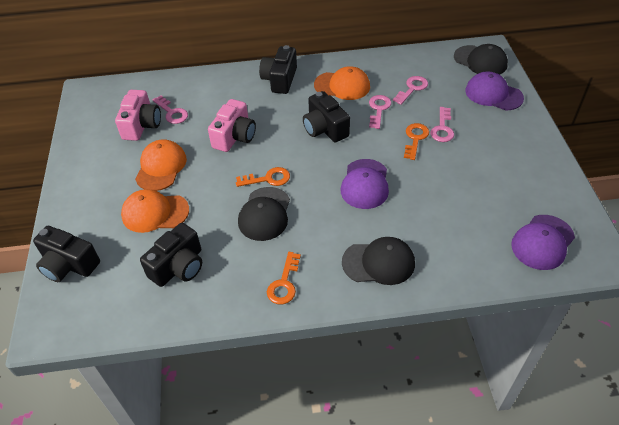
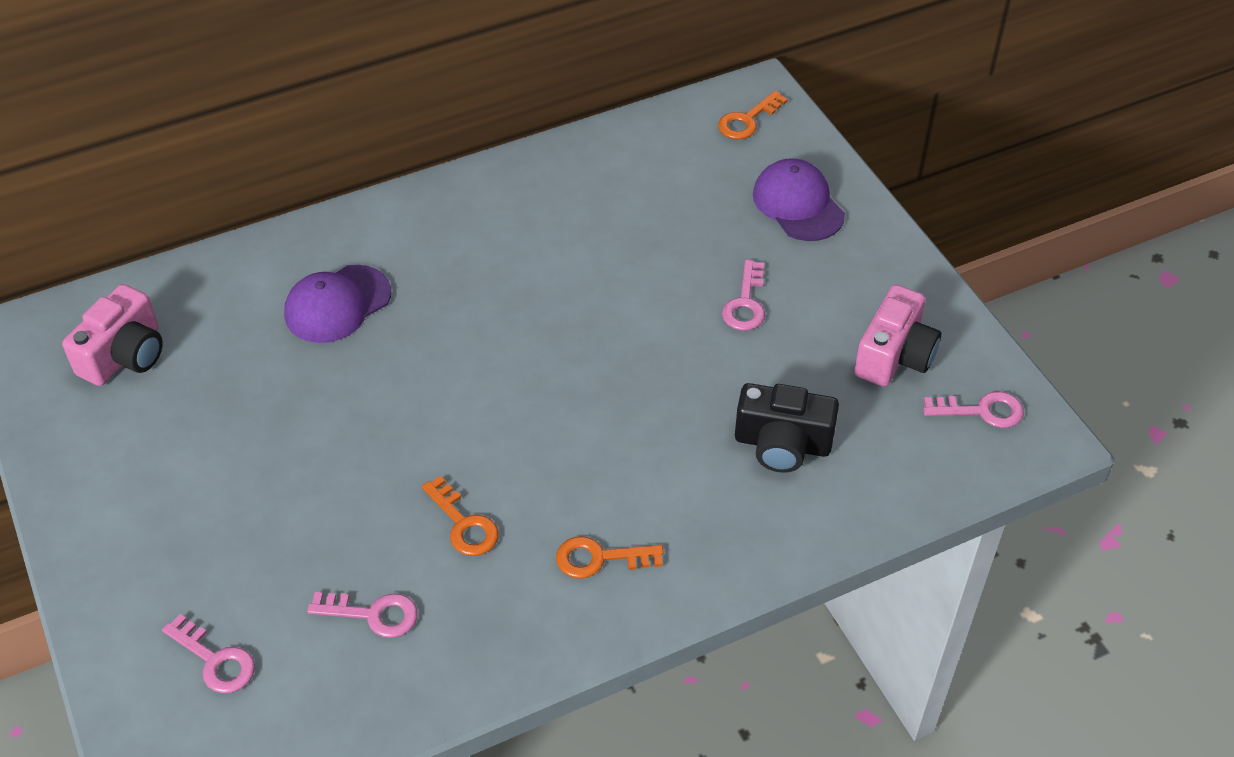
black camera: 4 -> 1
black cap: 3 -> 0
orange cap: 3 -> 0
purple cap: 3 -> 2

